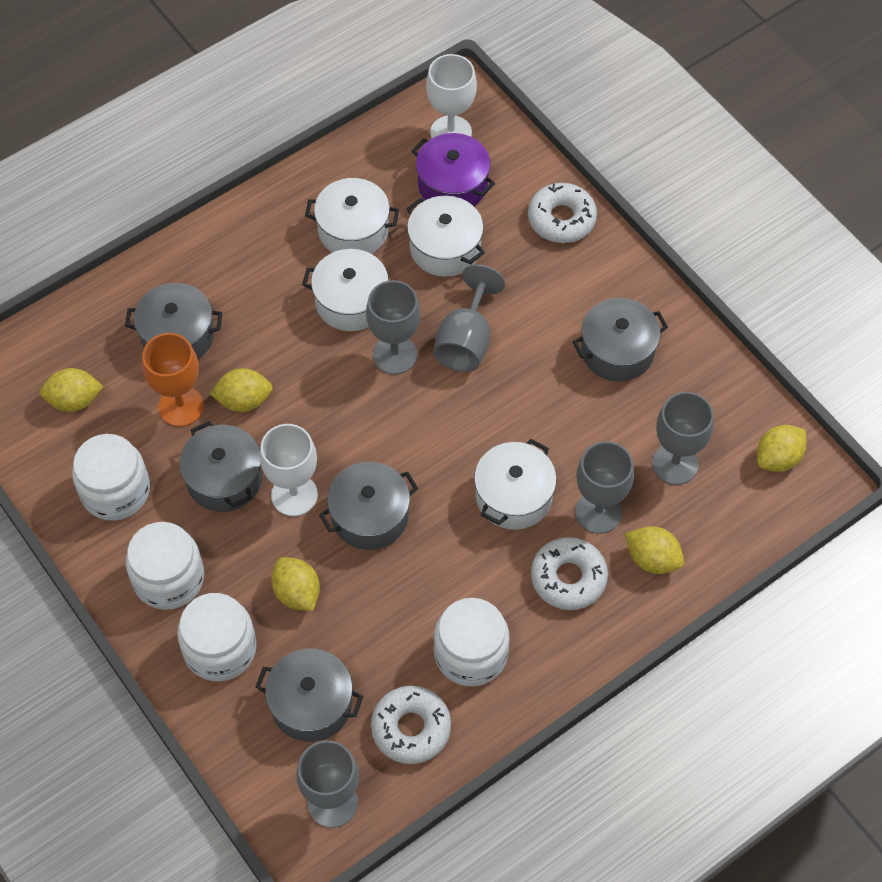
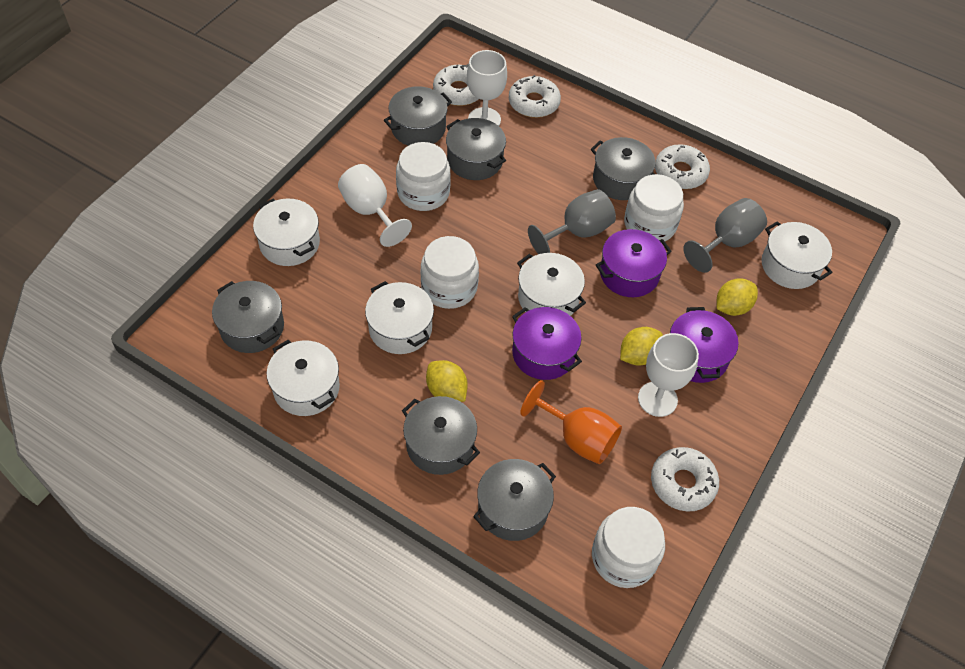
grey goblet: 5 -> 2
grey pot: 5 -> 6
purple pot: 1 -> 3
white donut: 3 -> 4
white goblet: 2 -> 3
white pot: 4 -> 5
yellow lemon: 5 -> 3

